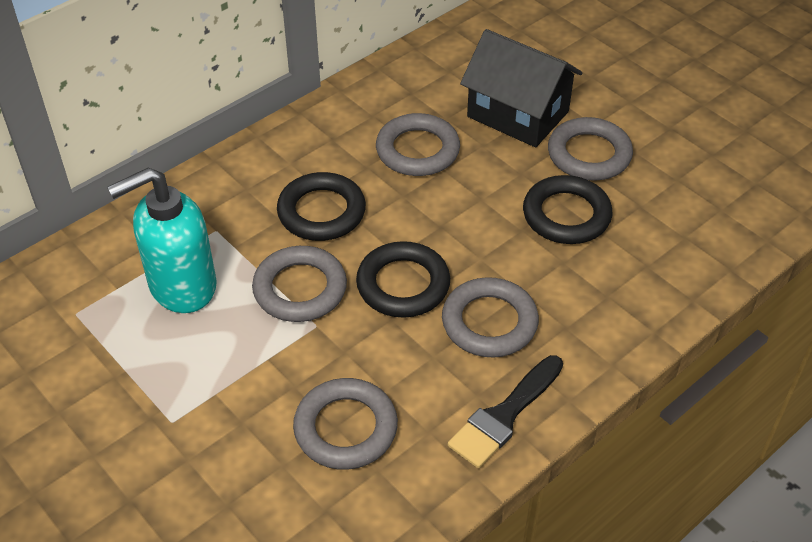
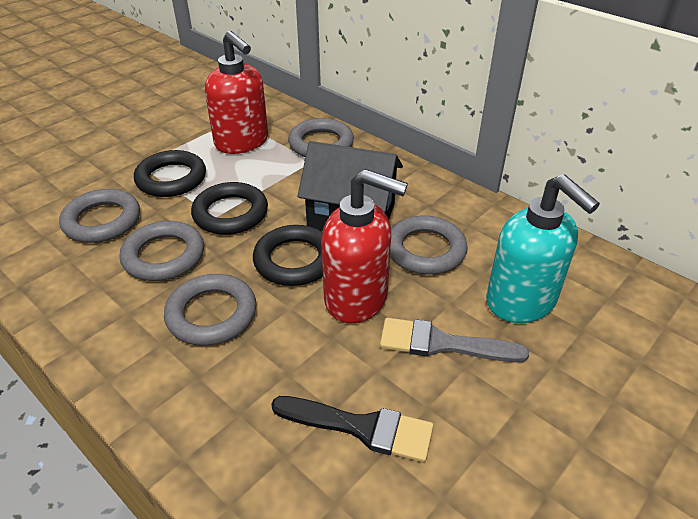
grey brush: 0 -> 1
red soap dispenser: 0 -> 2

